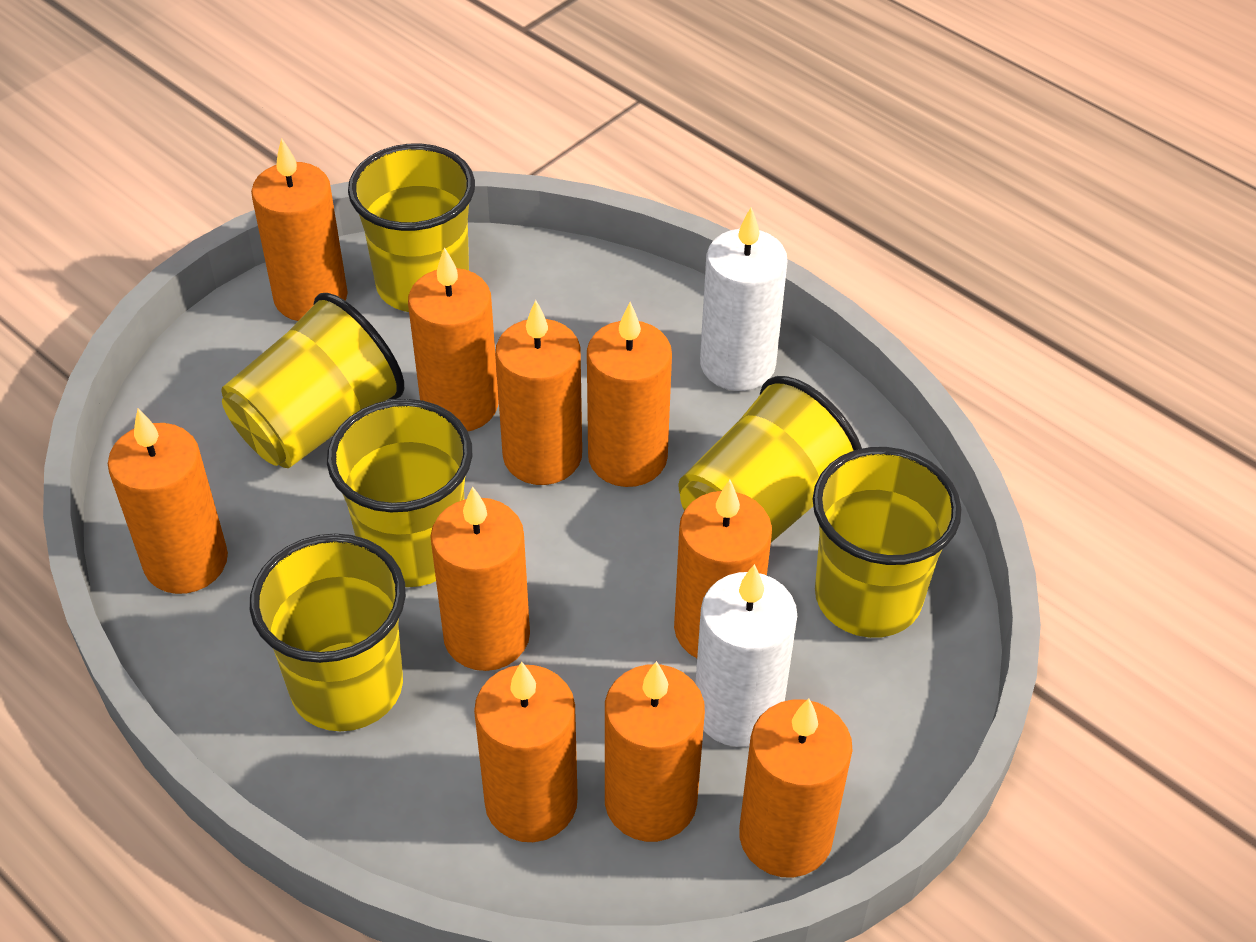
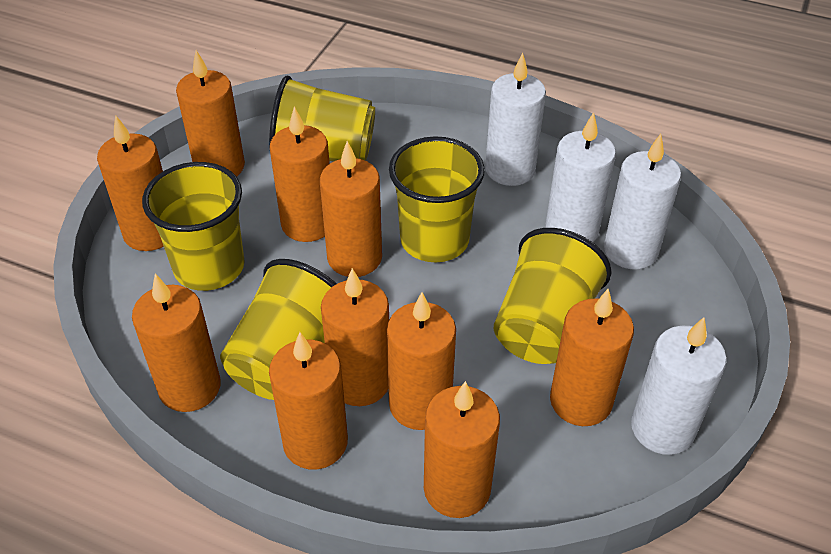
white candle: 2 -> 4
yellow cup: 6 -> 5

